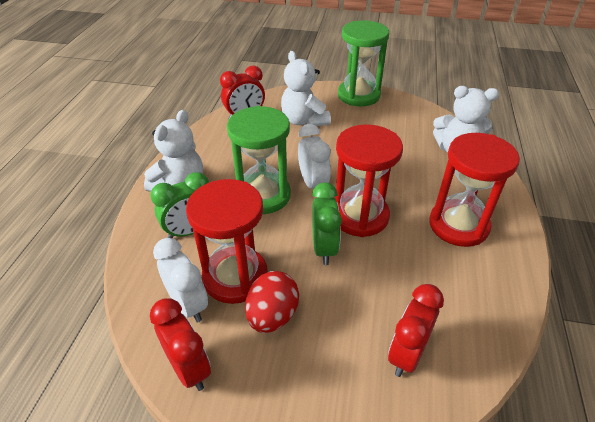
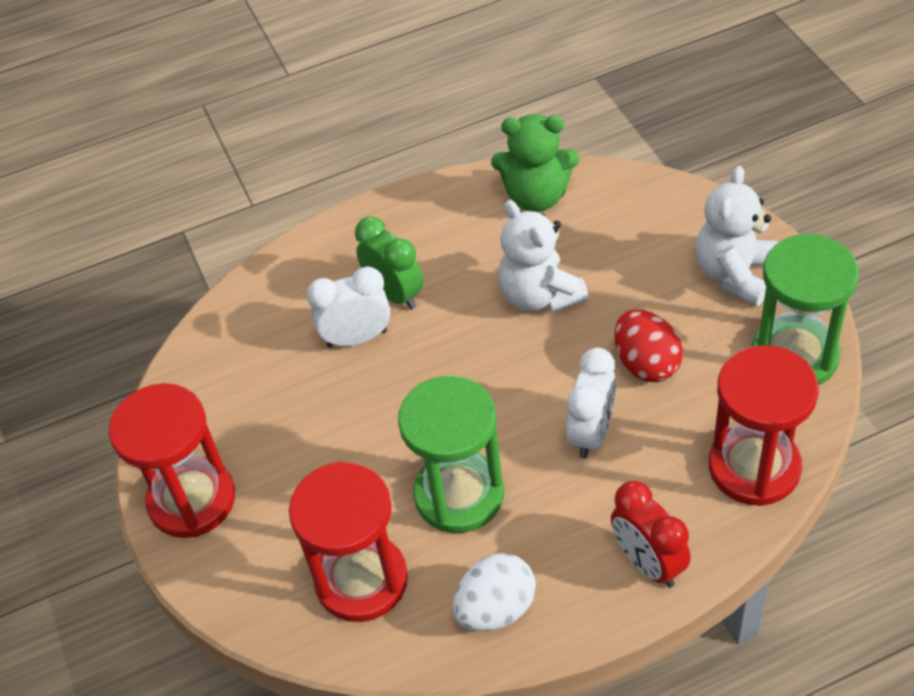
green clock: 2 -> 1
green teddy bear: 0 -> 1
red clock: 3 -> 1
white egg: 0 -> 1
white teddy bear: 3 -> 2

